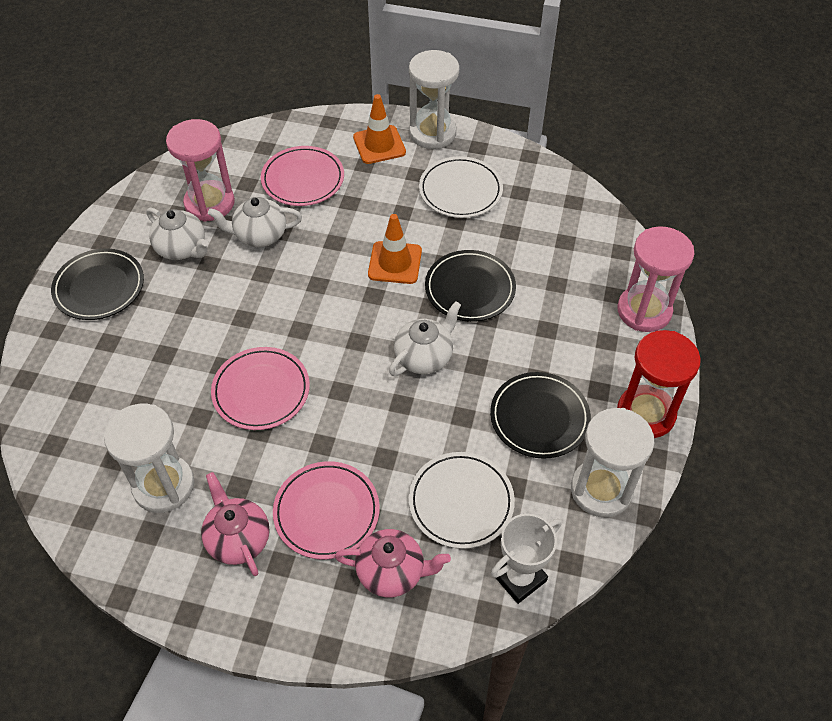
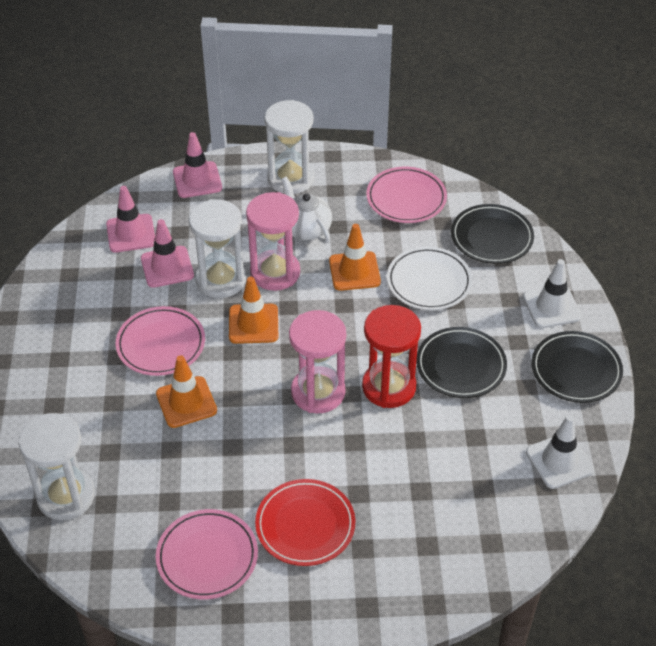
orange traffic cone: 2 -> 3
pink teapot: 2 -> 0
pink traffic cone: 0 -> 3
red plate: 0 -> 1
white plate: 2 -> 1
white teapot: 3 -> 1
white traffic cone: 0 -> 2
white trophy: 1 -> 0

